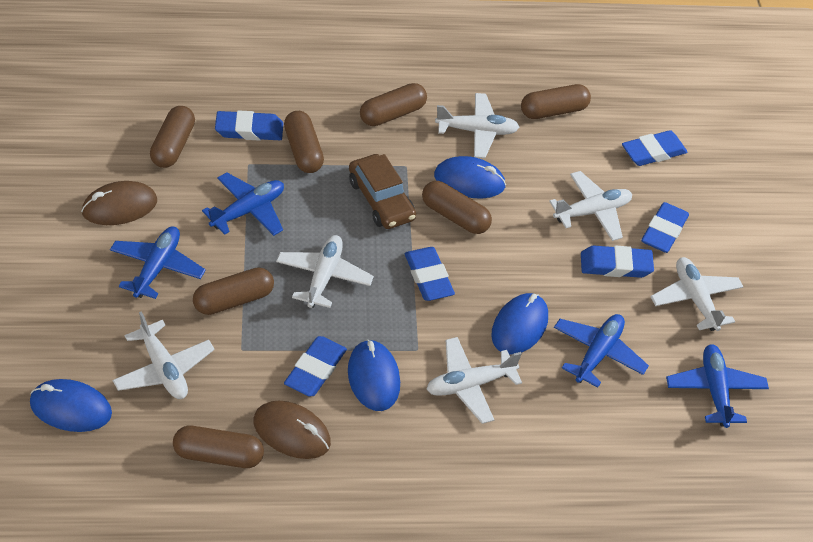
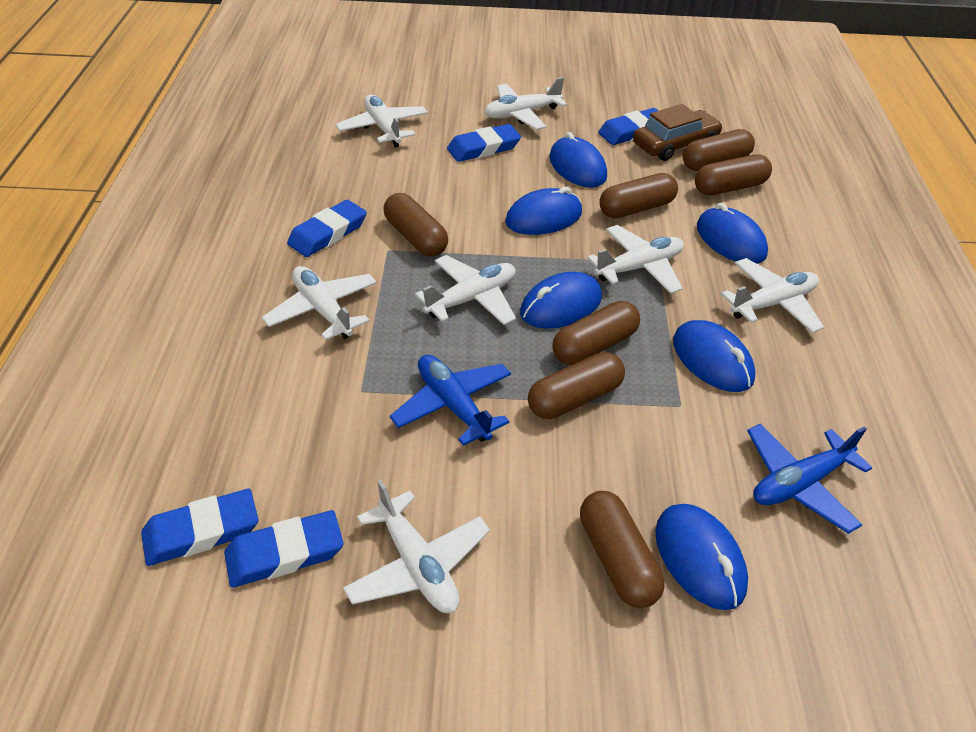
blue eraser: 6 -> 5
blue mouse: 4 -> 6
blue plane: 4 -> 2
brown mouse: 2 -> 0
white plane: 6 -> 7

